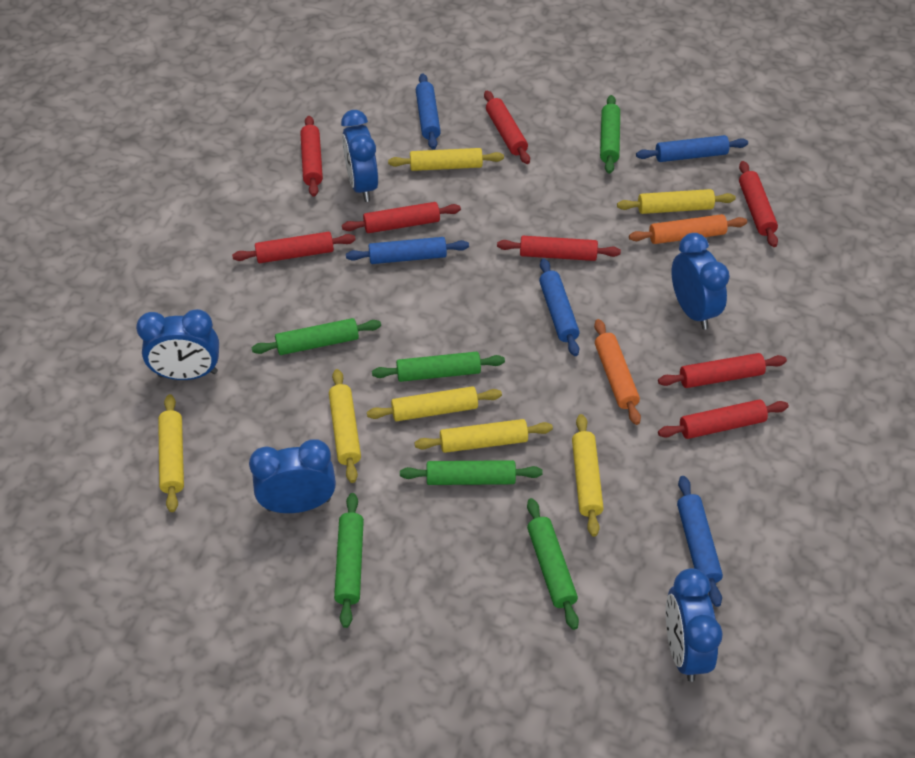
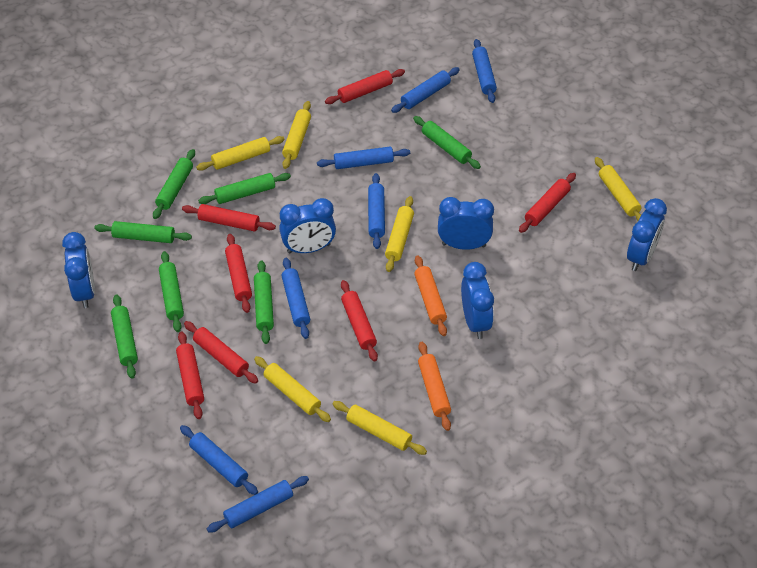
blue rolling pin: 5 -> 7
green rolling pin: 6 -> 7
red rolling pin: 8 -> 7
yellow rolling pin: 7 -> 6

